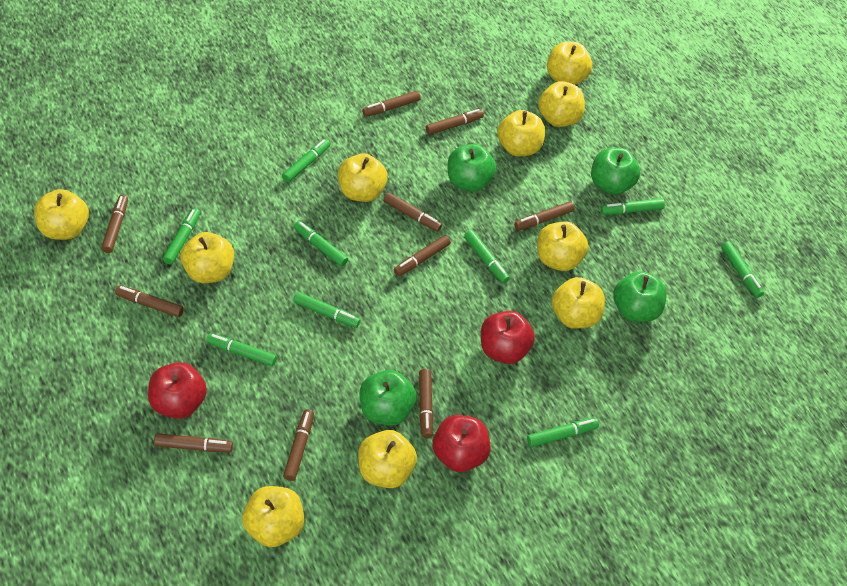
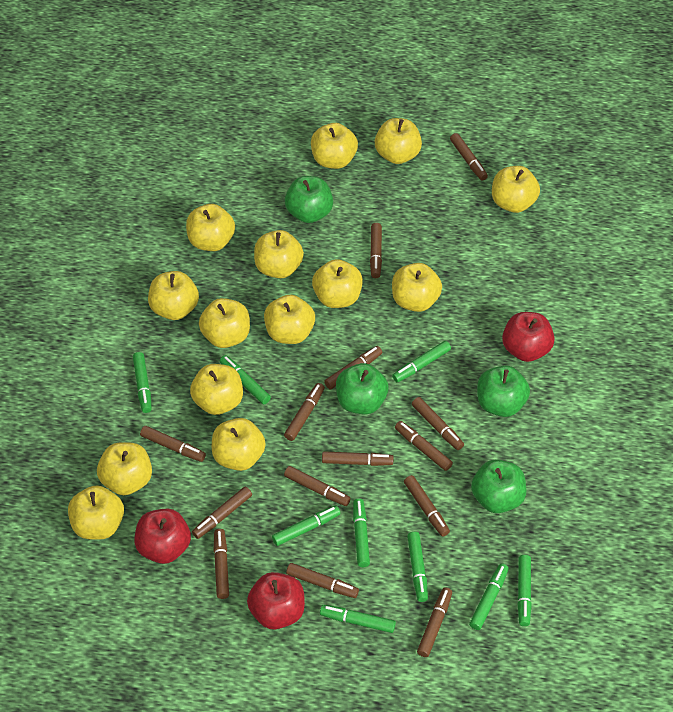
brown marker: 10 -> 14
yellow apple: 10 -> 14

